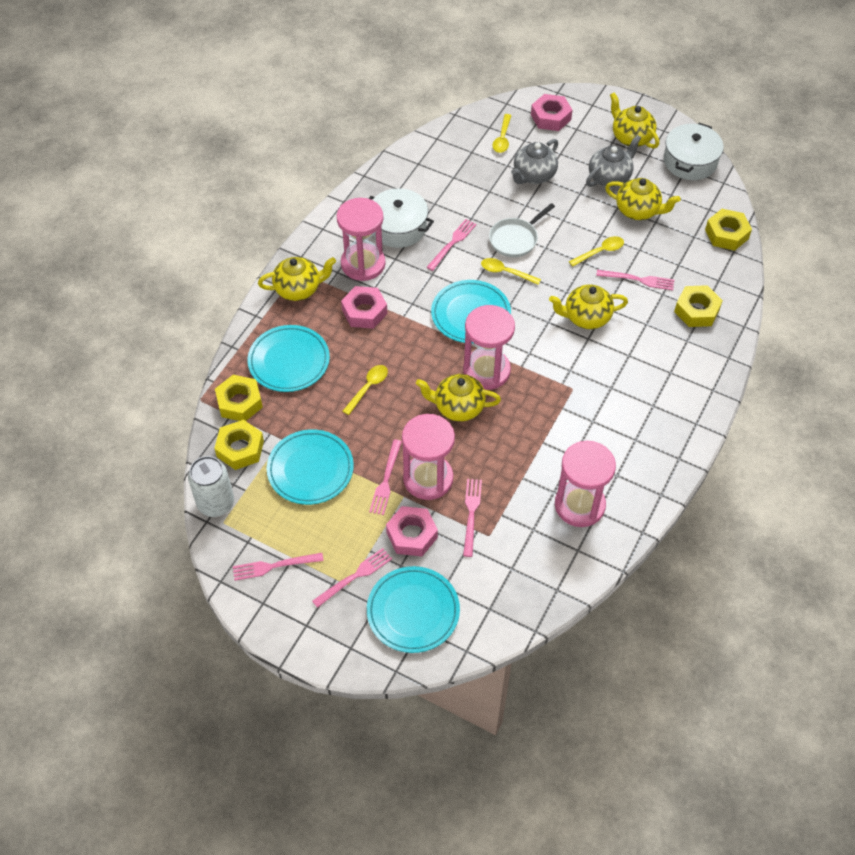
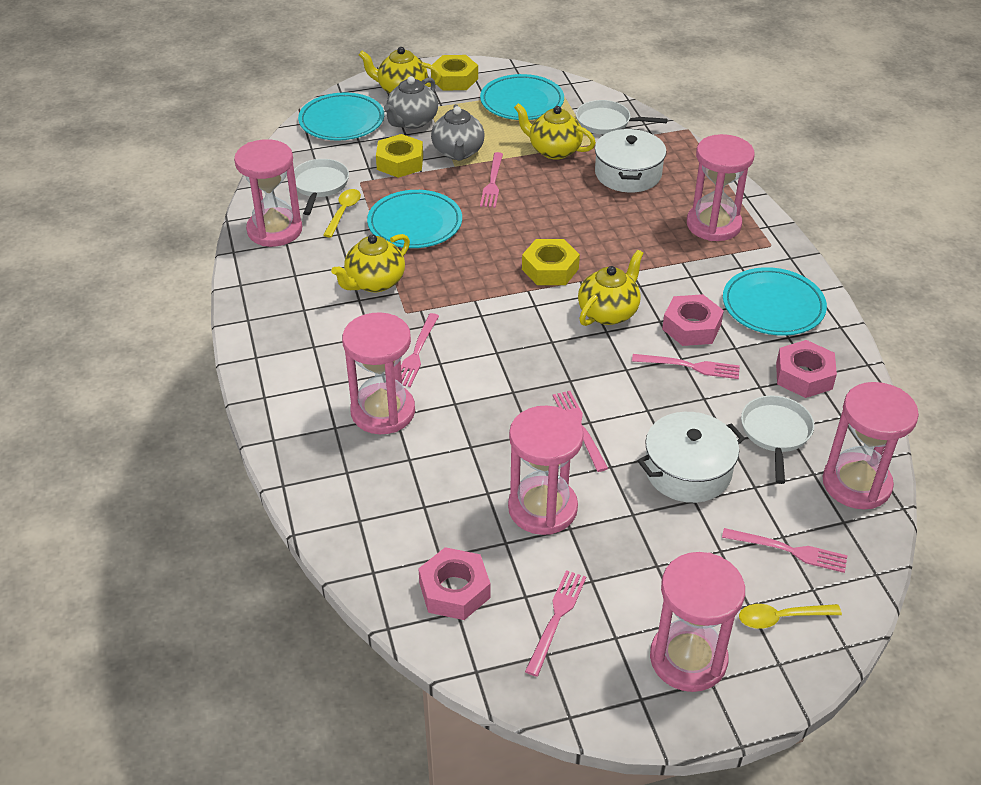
pink hourglass: 4 -> 6
white can: 1 -> 0
white pan: 1 -> 3
yellow nut: 4 -> 3
yellow spoon: 4 -> 2
yellow teapot: 5 -> 4

